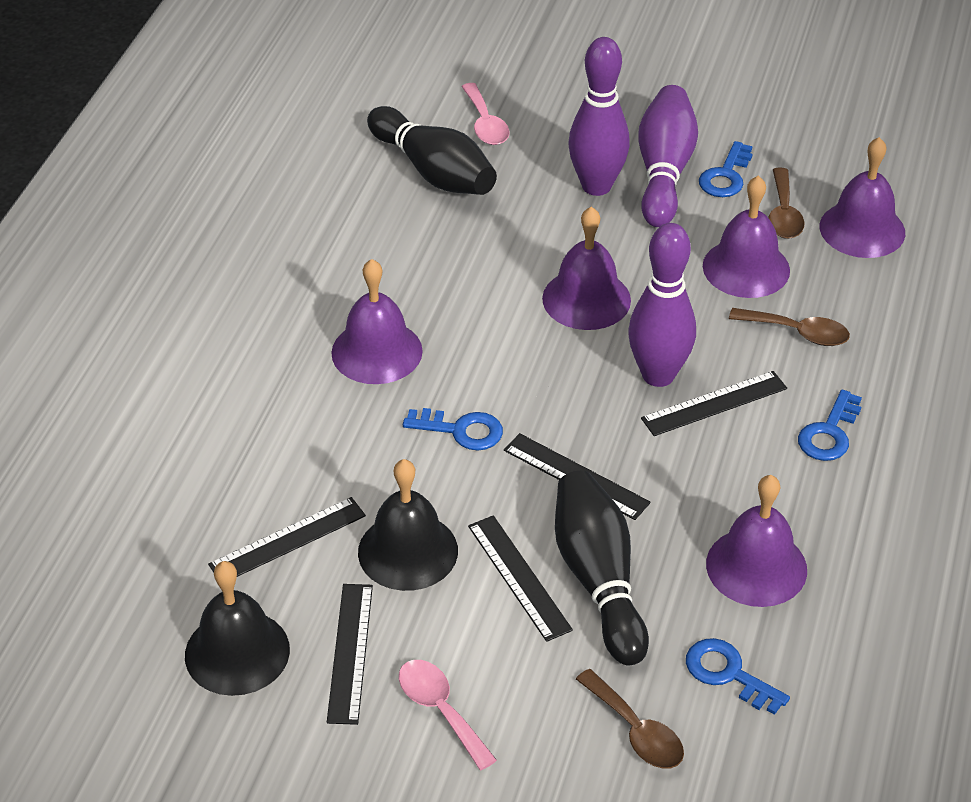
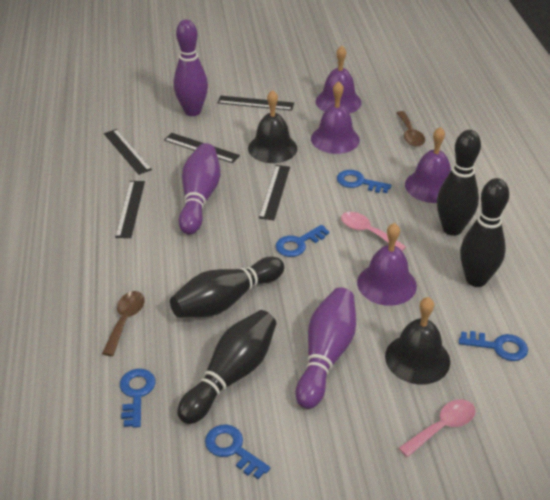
black bowling pin: 2 -> 4
blue key: 4 -> 5
brown spoon: 3 -> 2
purple bell: 5 -> 4

